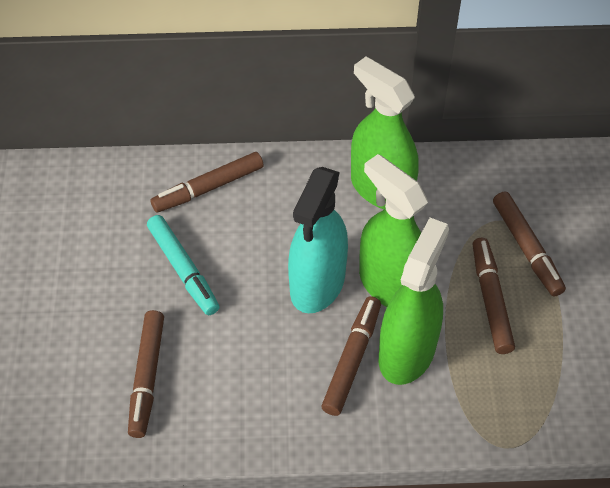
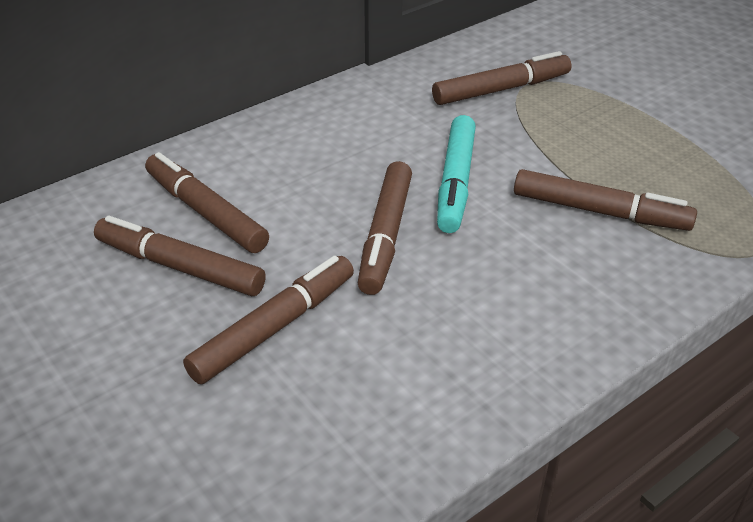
brown marker: 5 -> 6
green spray bottle: 3 -> 0
turquoise spray bottle: 1 -> 0

